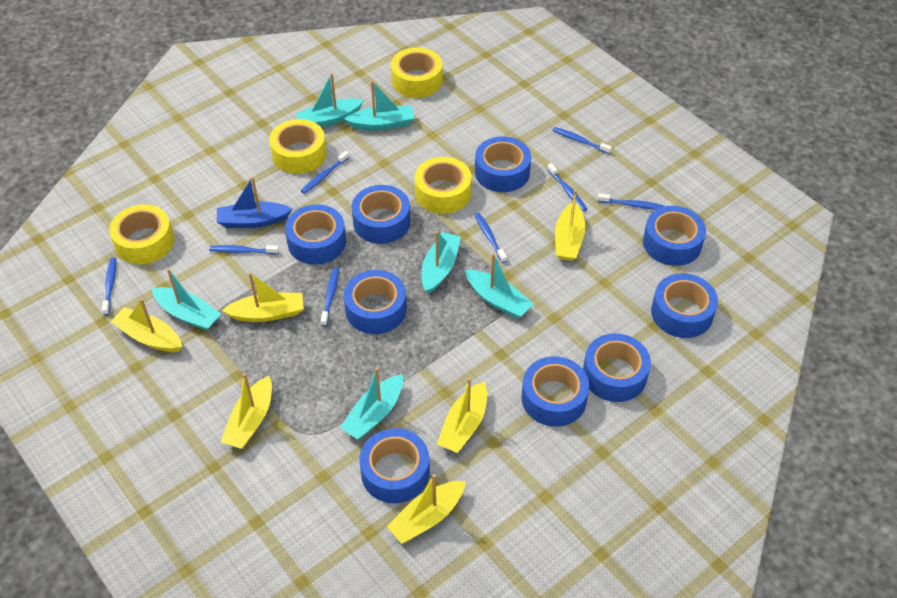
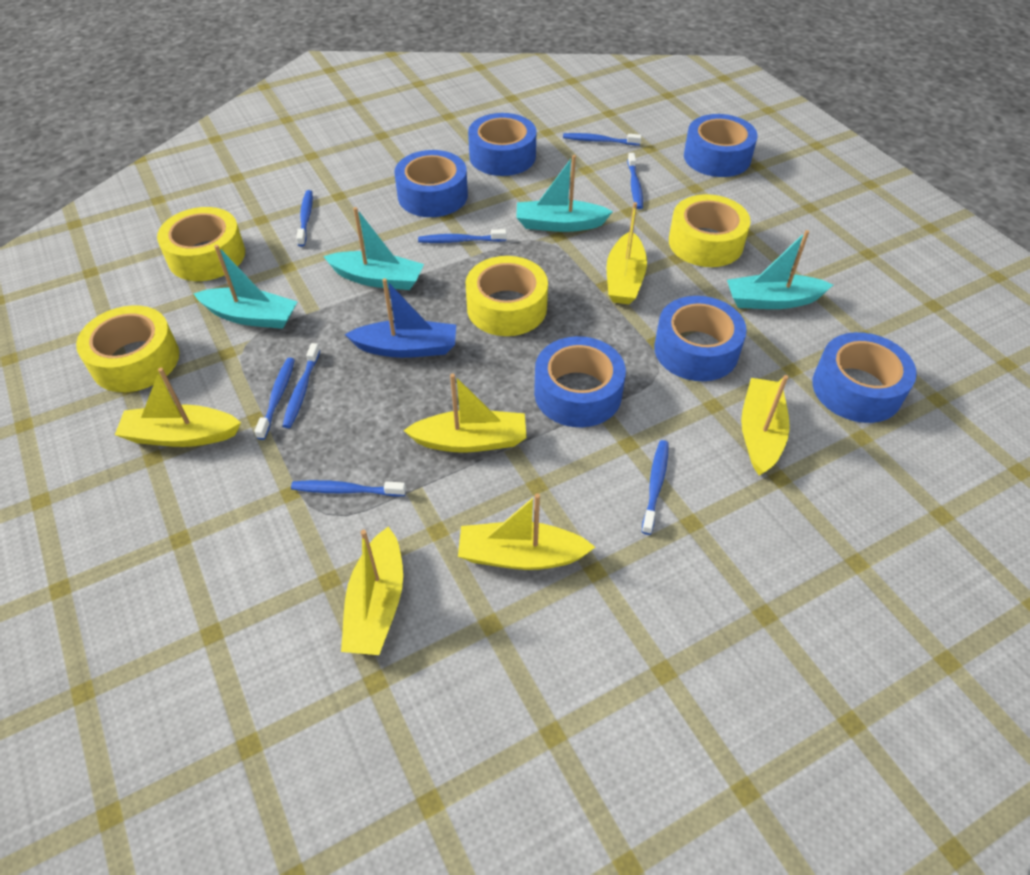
blue tape: 9 -> 6
turquoise boat: 6 -> 4

